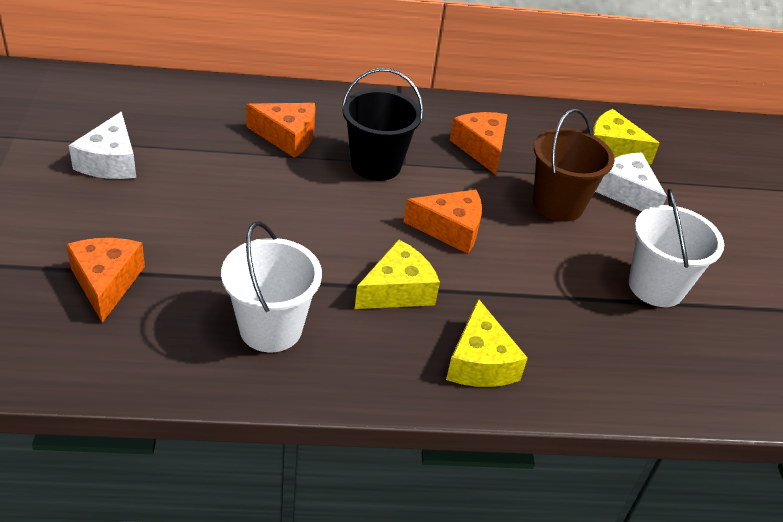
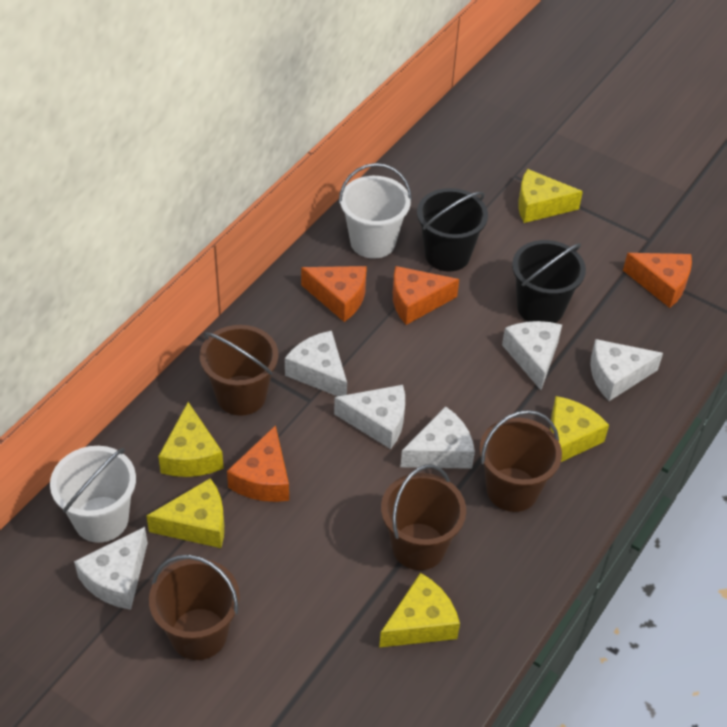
black bucket: 1 -> 2
brown bucket: 1 -> 4
white cheese: 2 -> 6
yellow cheese: 3 -> 5

